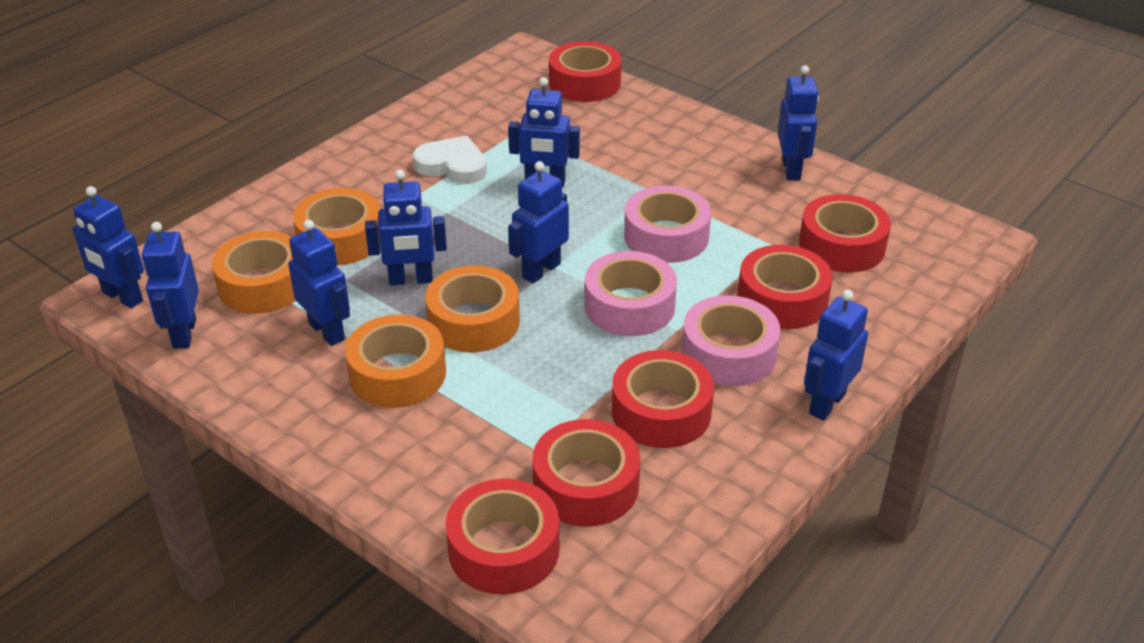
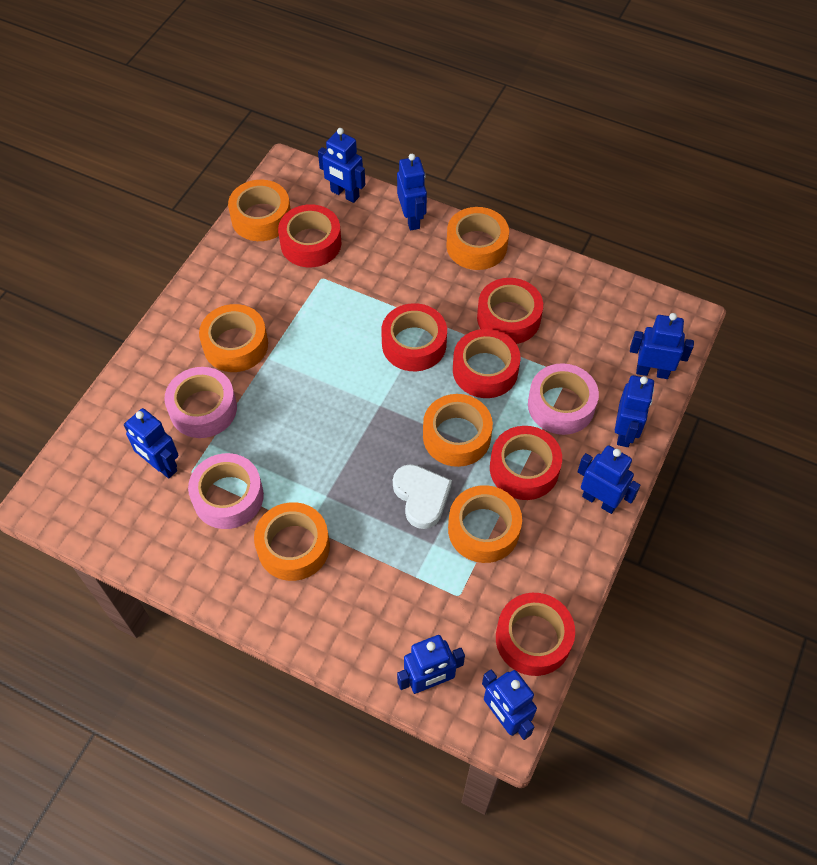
orange tape: 4 -> 6

